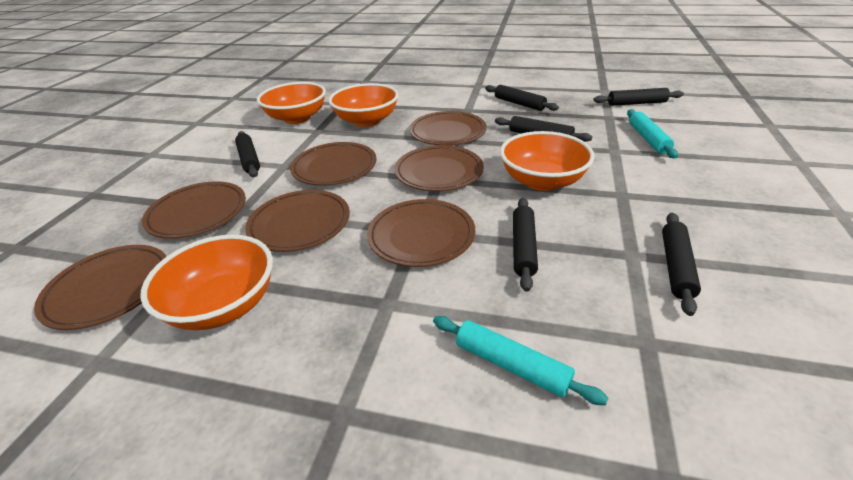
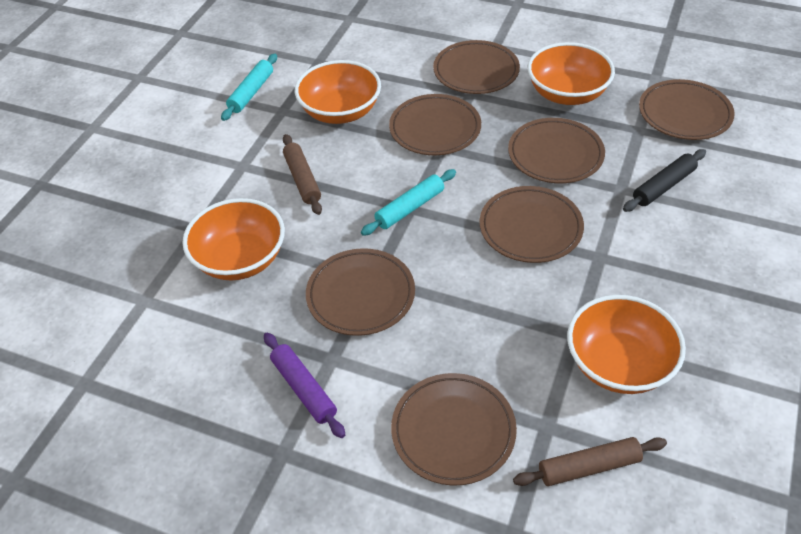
black rolling pin: 6 -> 1
brown rolling pin: 0 -> 2
purple rolling pin: 0 -> 1

